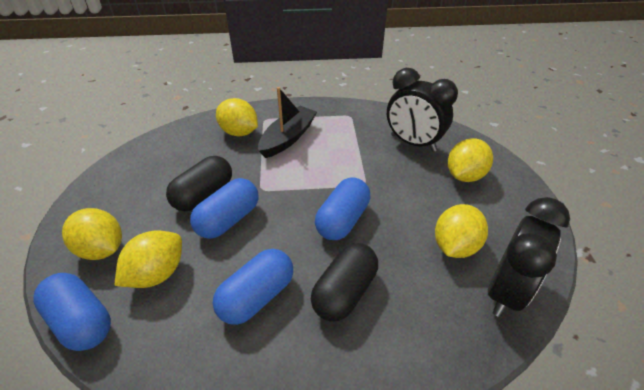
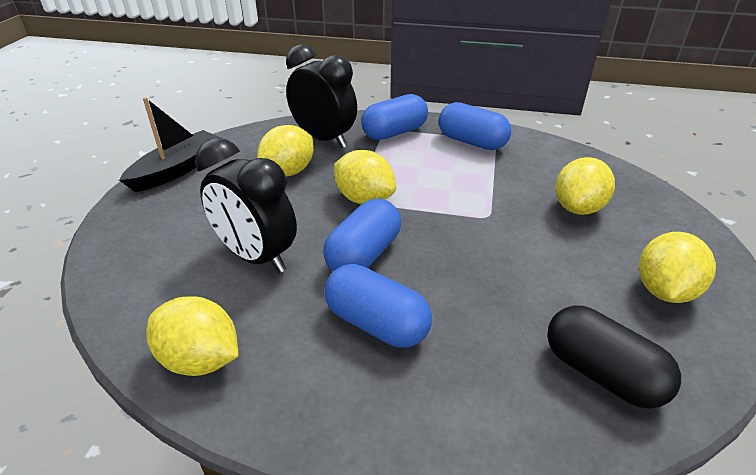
black capsule: 2 -> 1

